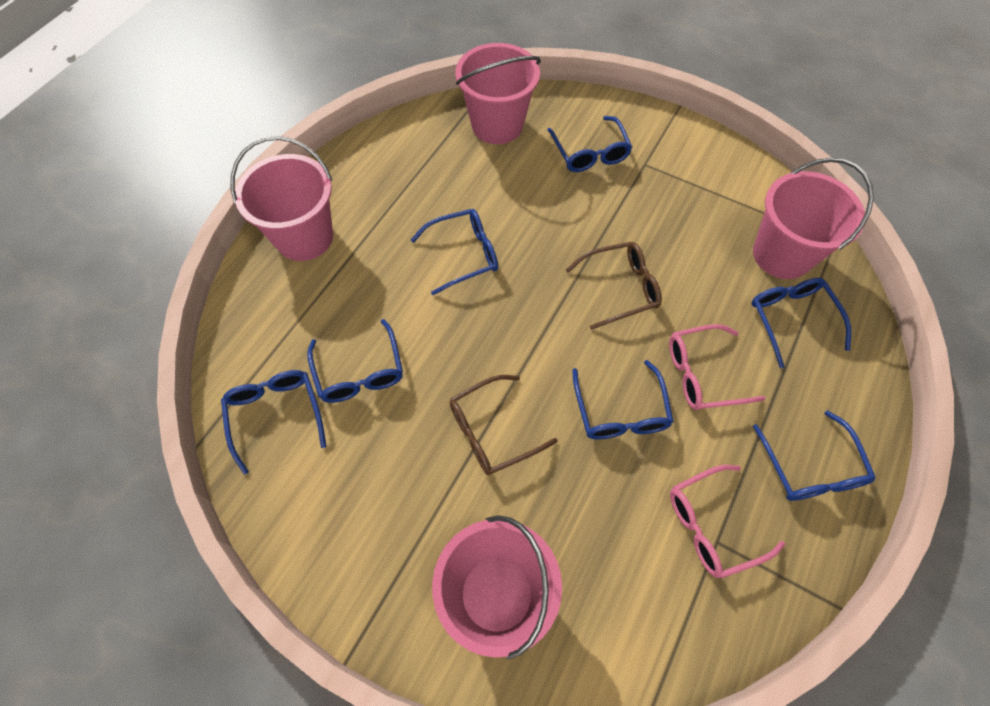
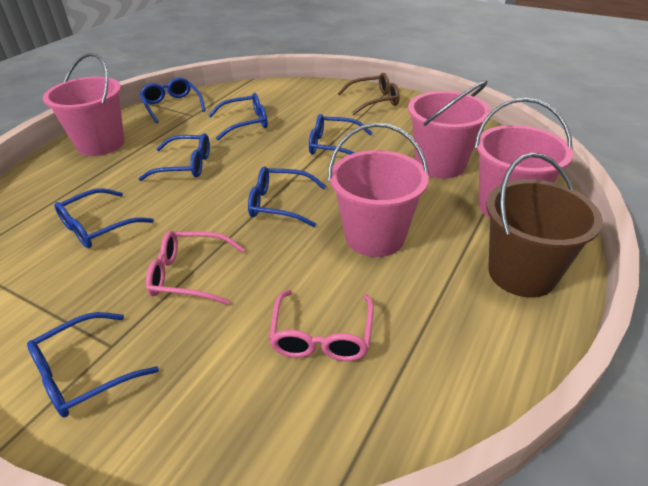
brown bucket: 0 -> 1
brown glasses: 2 -> 1

